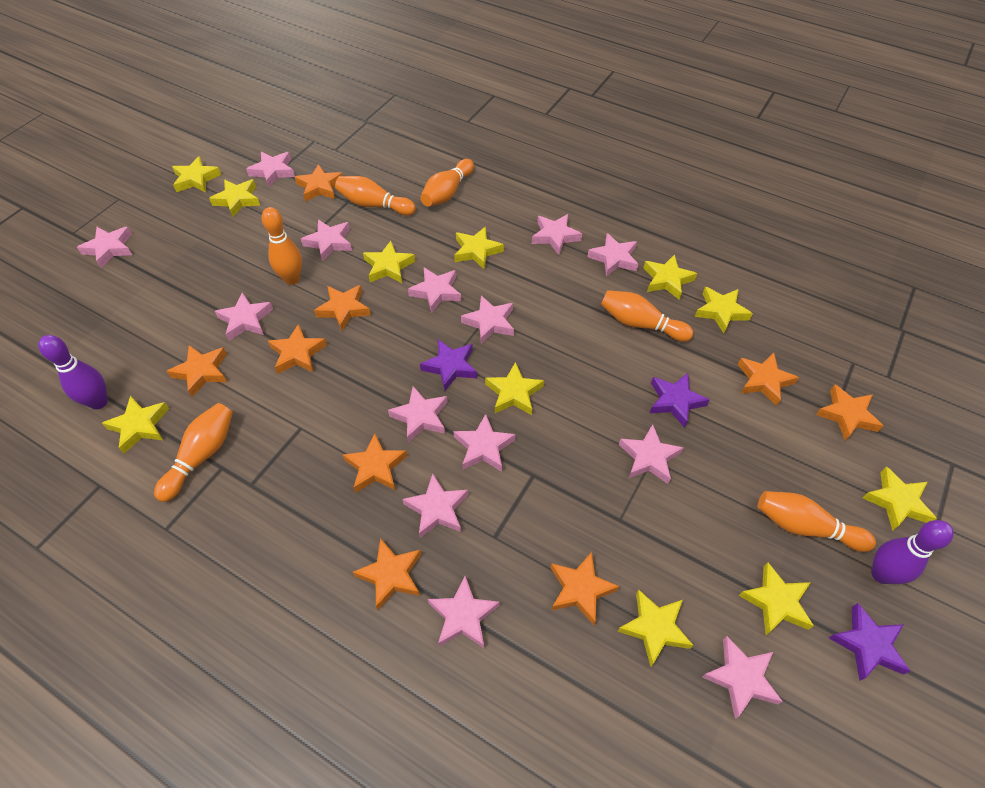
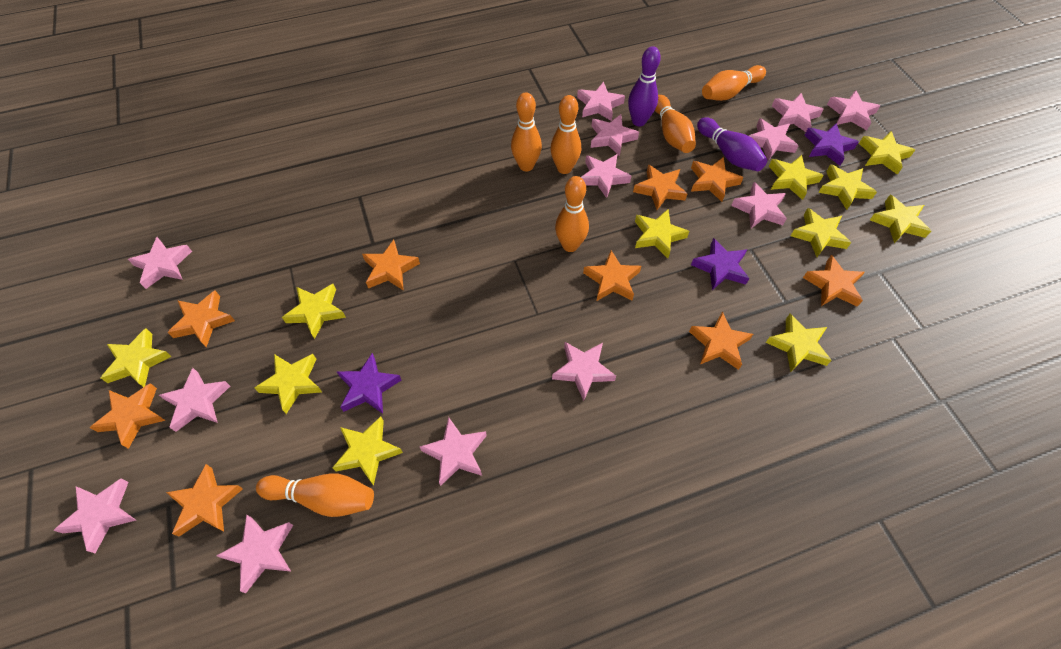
pink star: 14 -> 13

